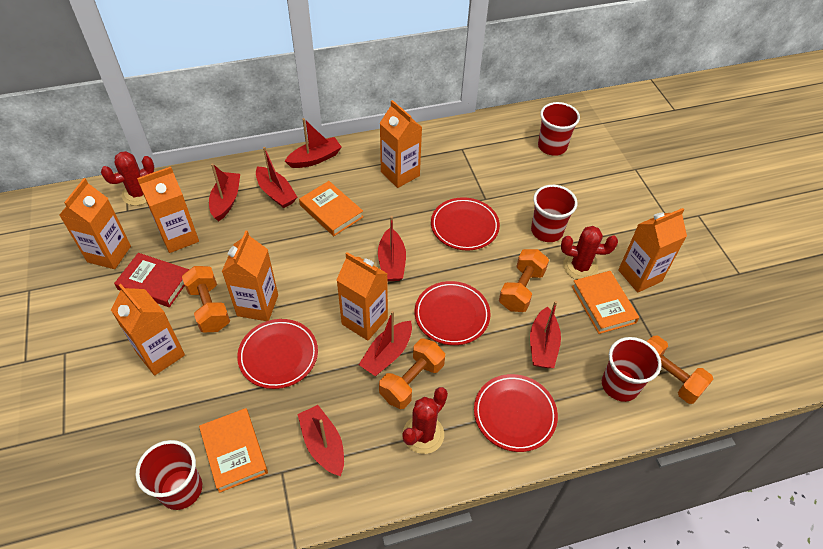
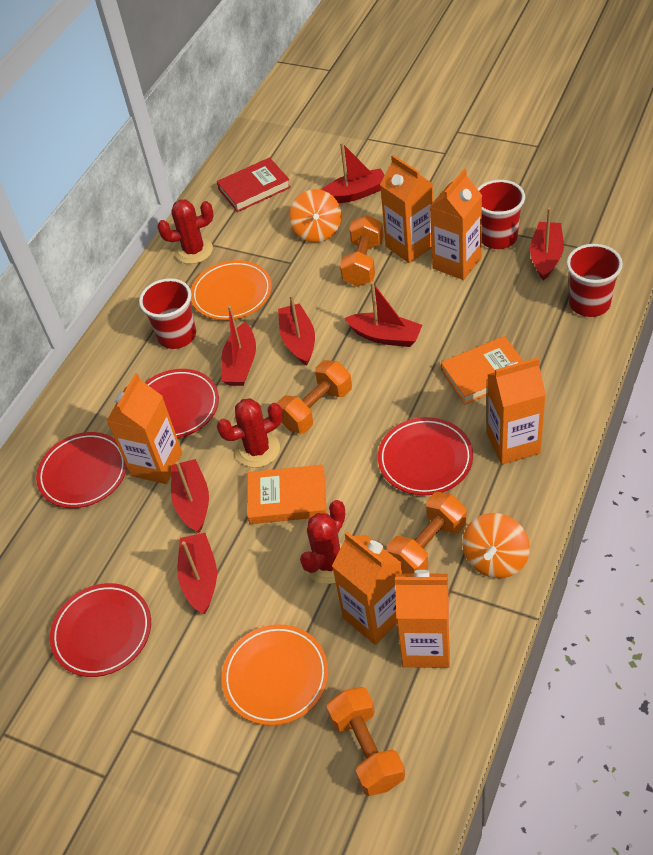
orange book: 3 -> 2
orange carton: 7 -> 6
orange plate: 0 -> 2
orange spinning top: 0 -> 2
red cup: 4 -> 3

